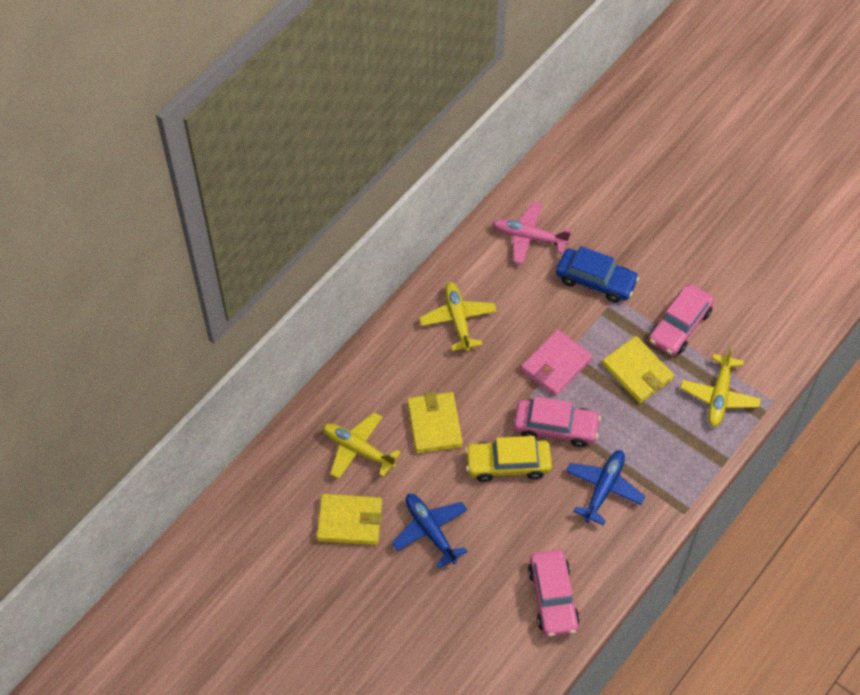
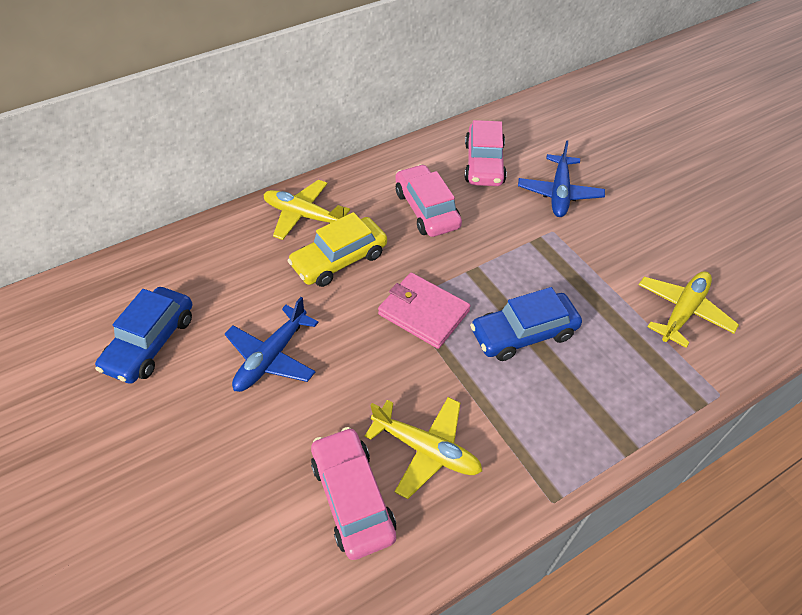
blue car: 1 -> 2
pink plane: 1 -> 0
yellow wallet: 3 -> 0

